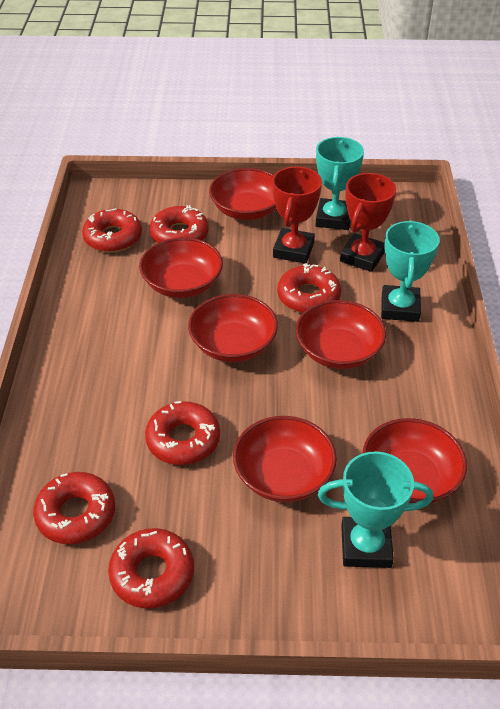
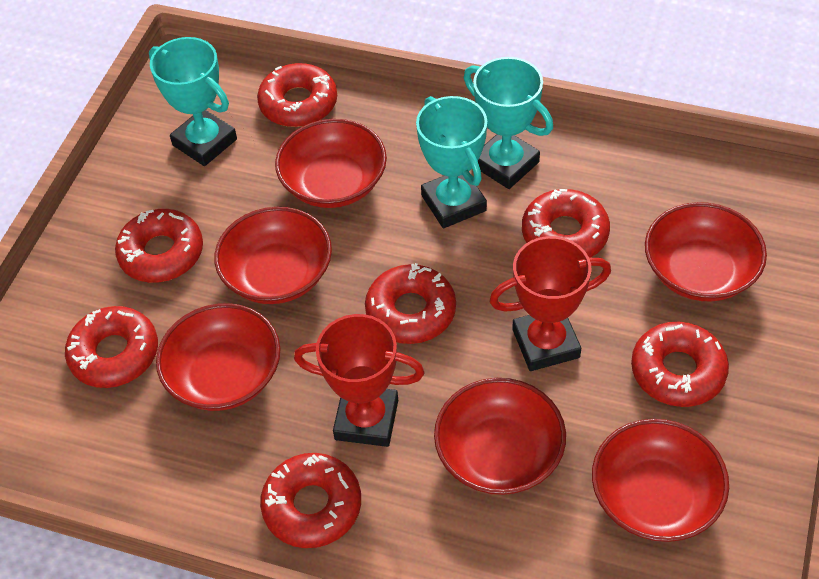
red donut: 6 -> 7

